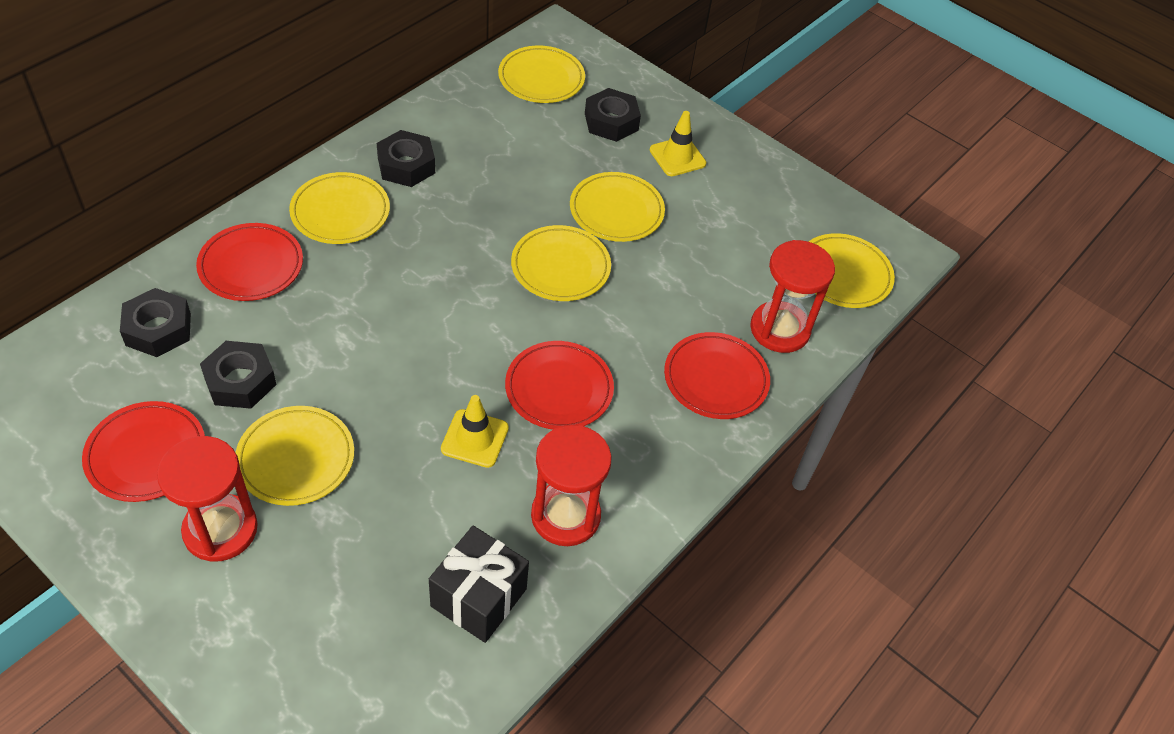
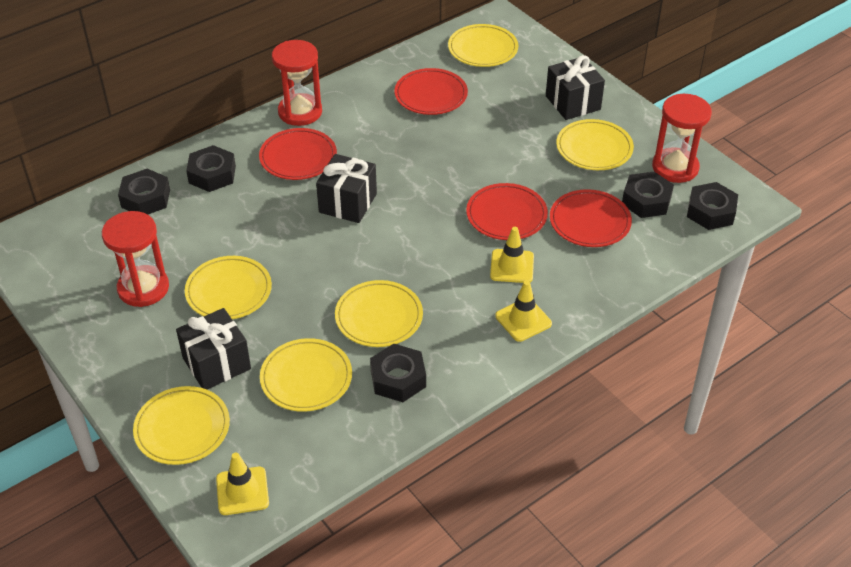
black gift: 1 -> 3
black nut: 4 -> 5
yellow traffic cone: 2 -> 3

